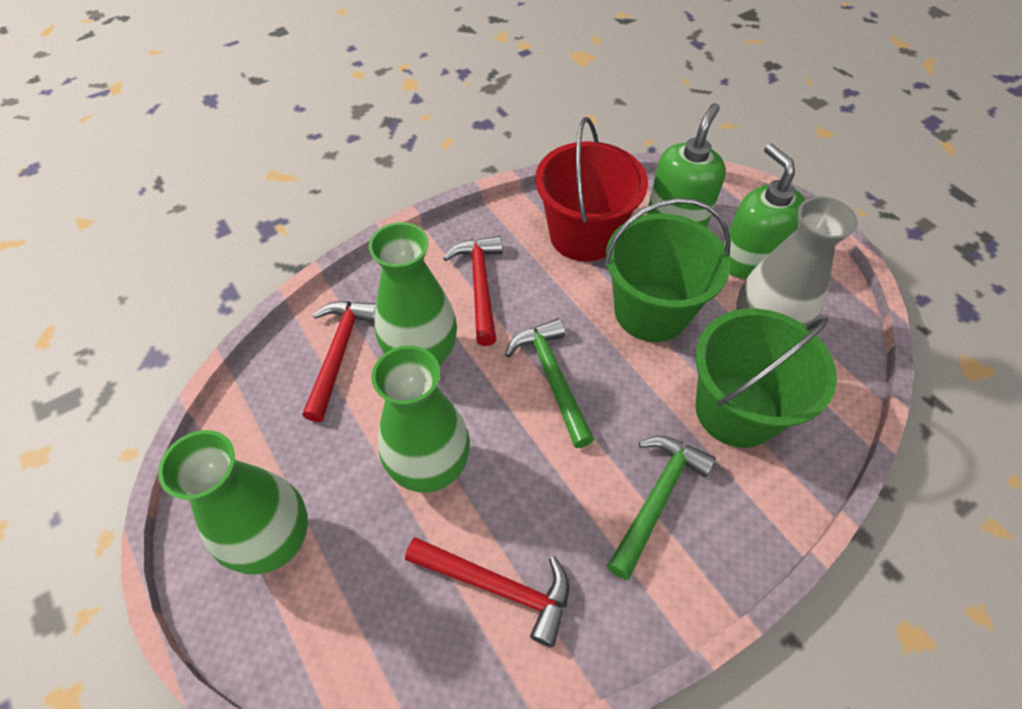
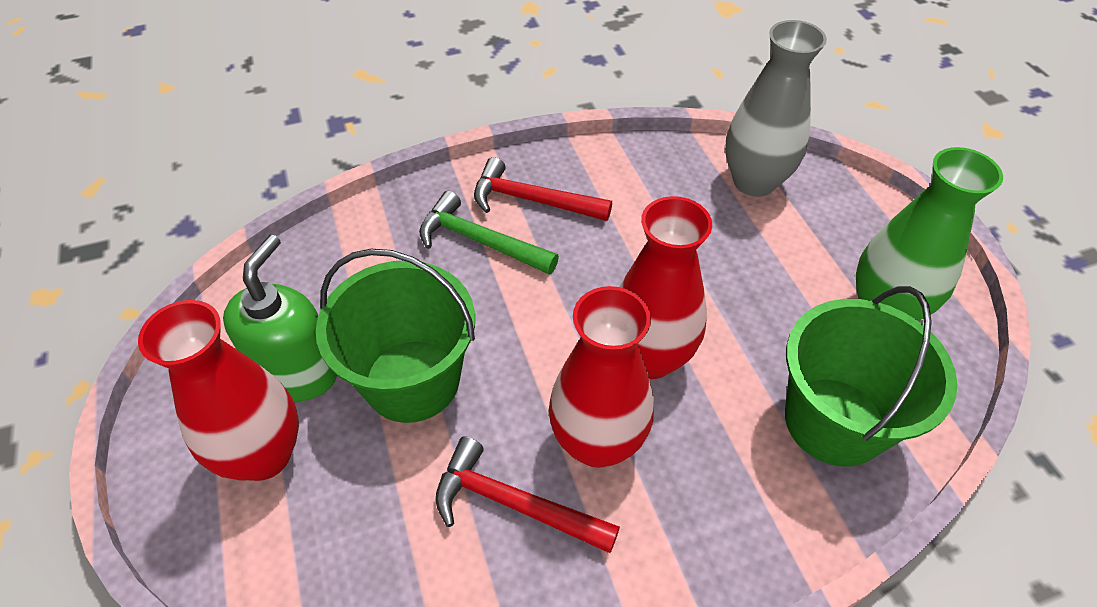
green hammer: 2 -> 1
green soap dispenser: 2 -> 1
green vase: 3 -> 1
red bucket: 1 -> 0
red hammer: 3 -> 2
red vase: 0 -> 3

